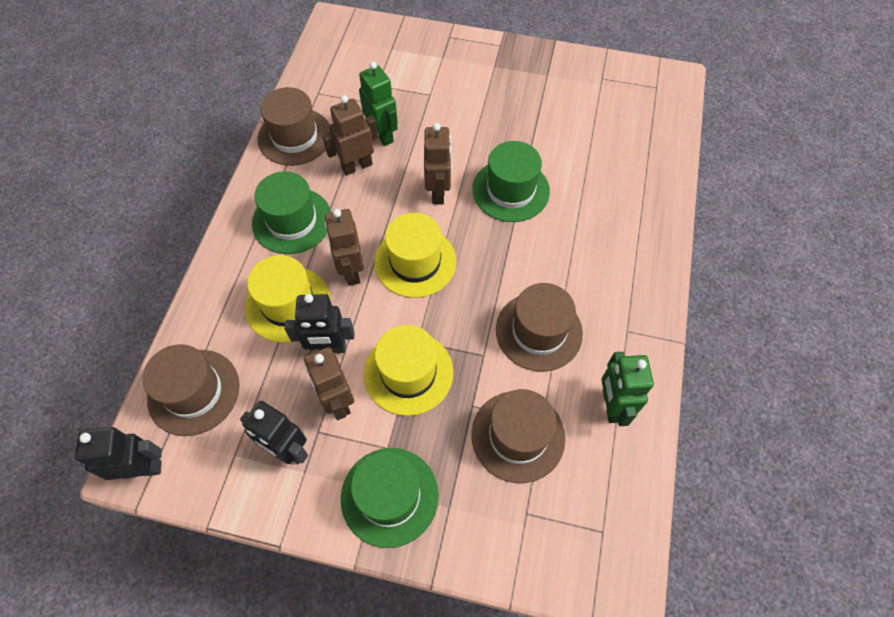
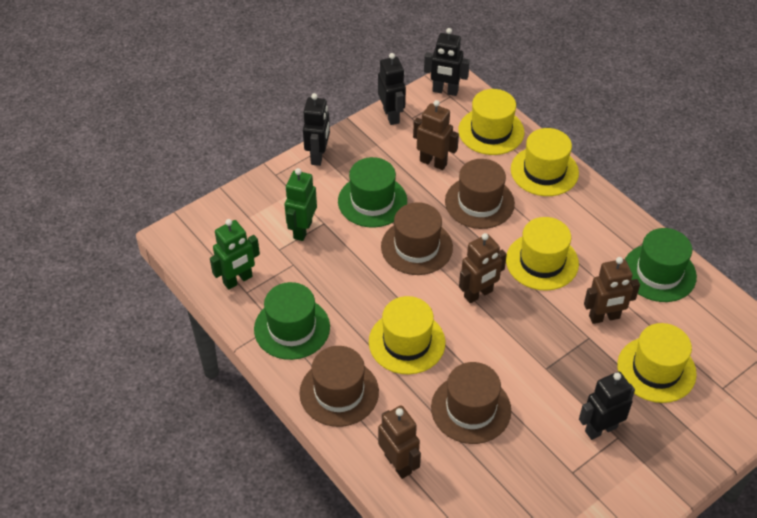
black robot: 3 -> 4
yellow hat: 3 -> 5

